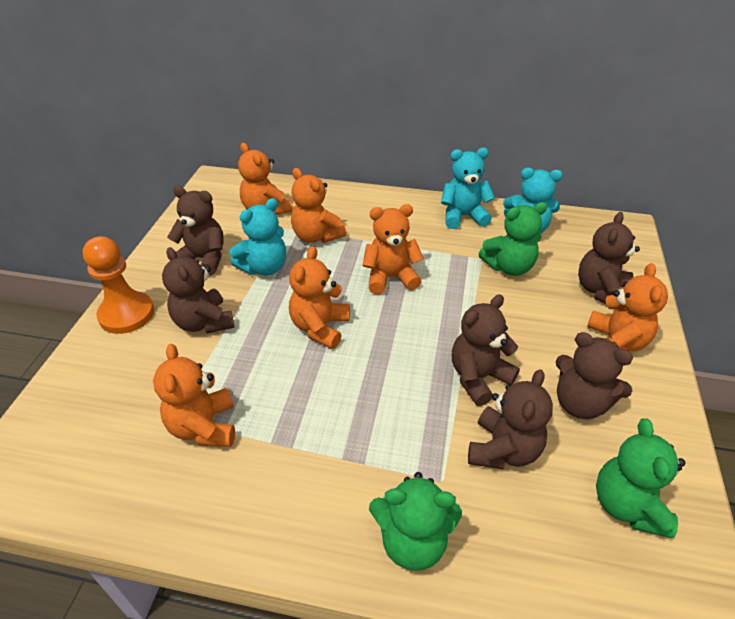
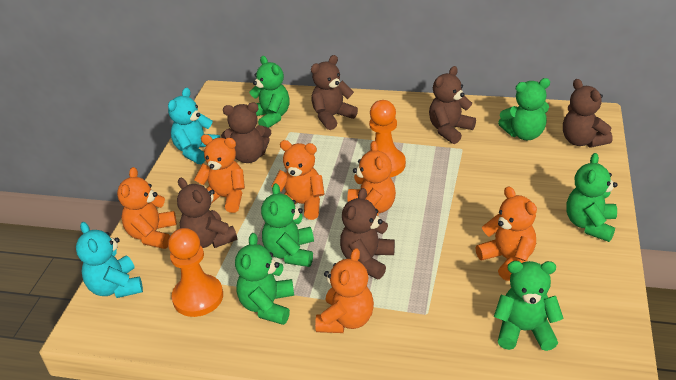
green teddy bear: 3 -> 6
orange pawn: 1 -> 2
turquoise teddy bear: 3 -> 2

